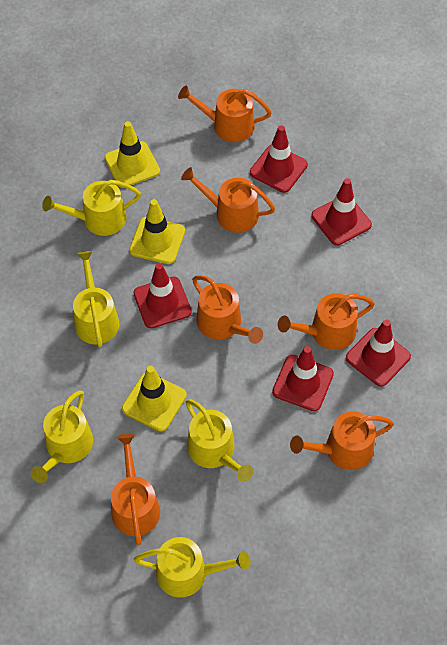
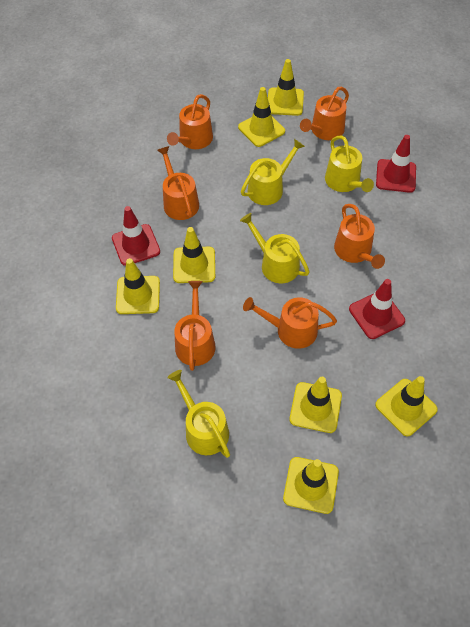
red traffic cone: 5 -> 3
yellow traffic cone: 3 -> 7
yellow watering can: 5 -> 4

